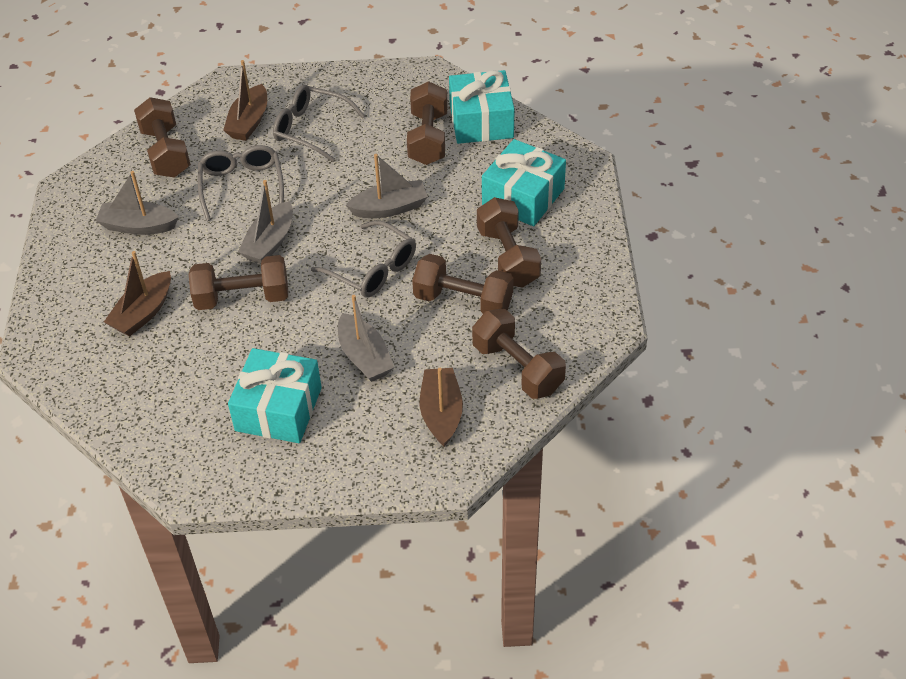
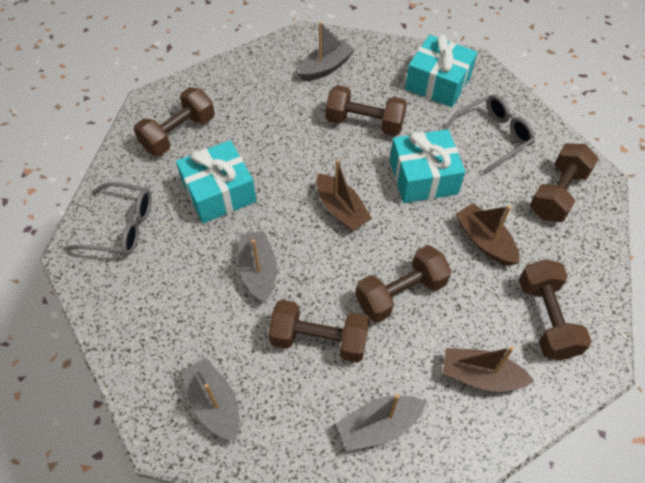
grey glasses: 3 -> 2

